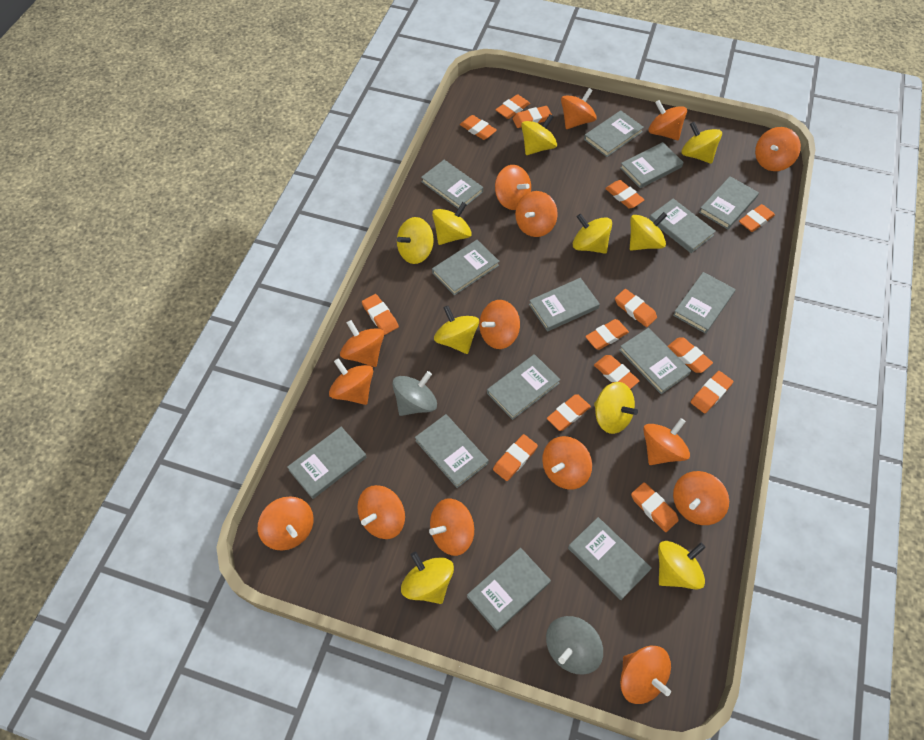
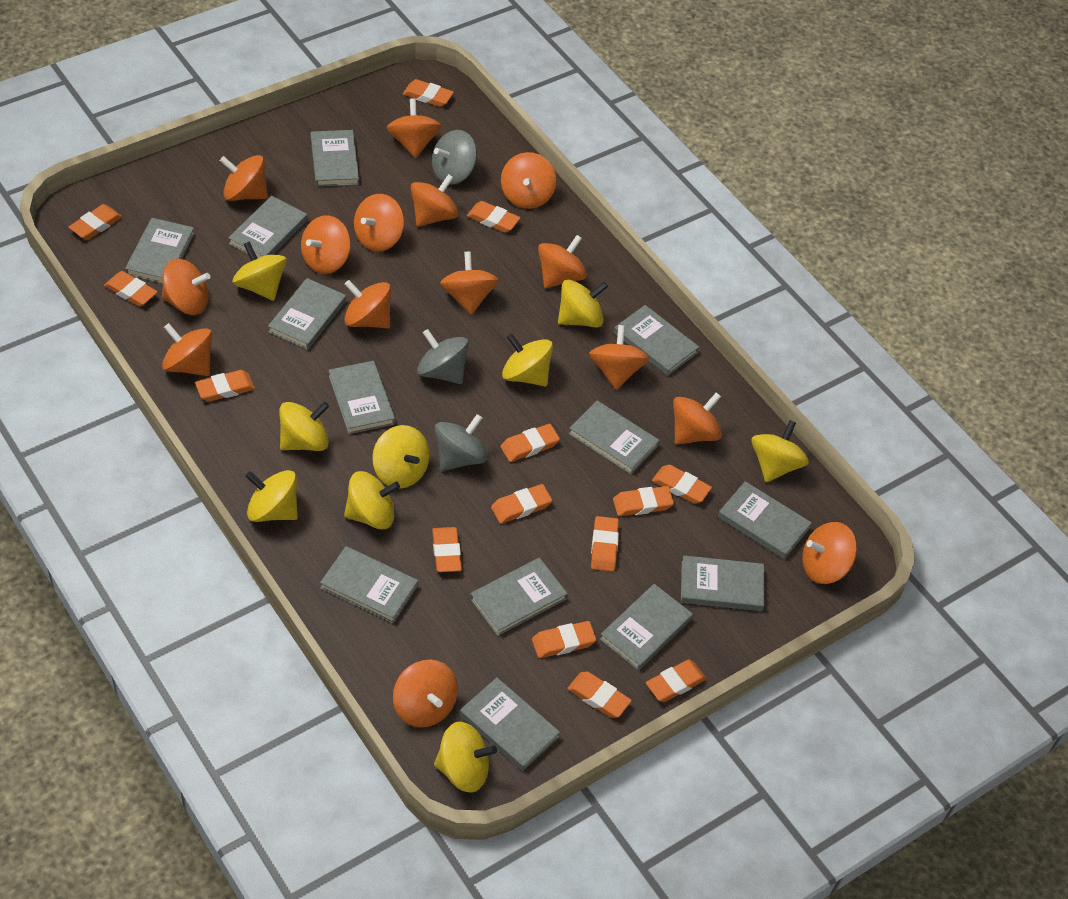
grey book: 14 -> 13
grey spinning top: 2 -> 3
yellow spinning top: 10 -> 9

